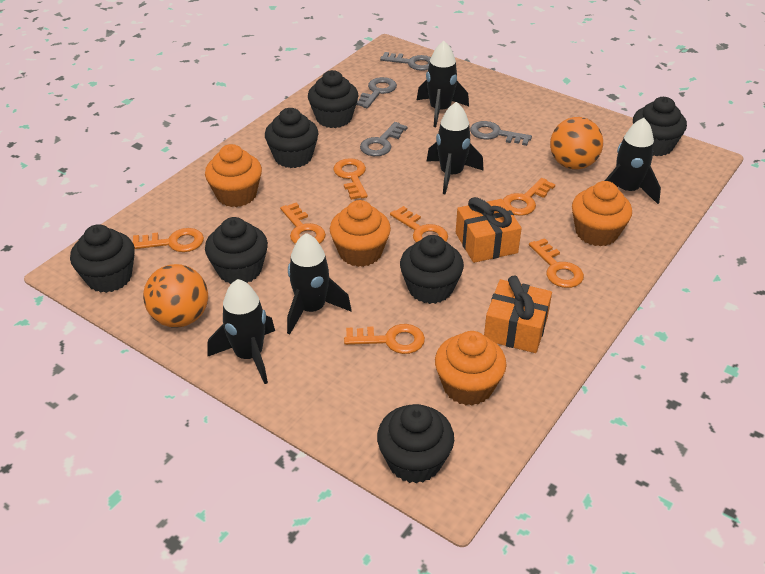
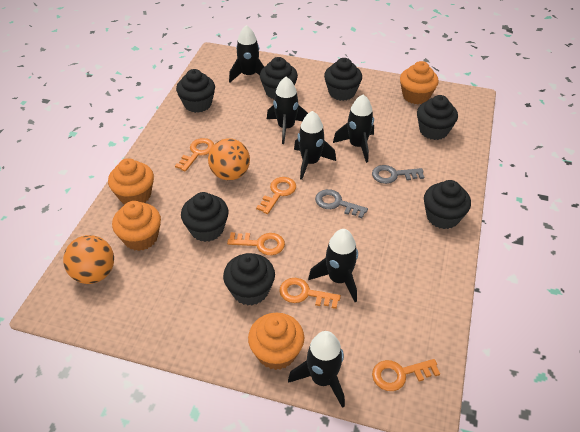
black rocket: 5 -> 6
grey key: 4 -> 2
orange gift: 2 -> 0
orange key: 7 -> 5

